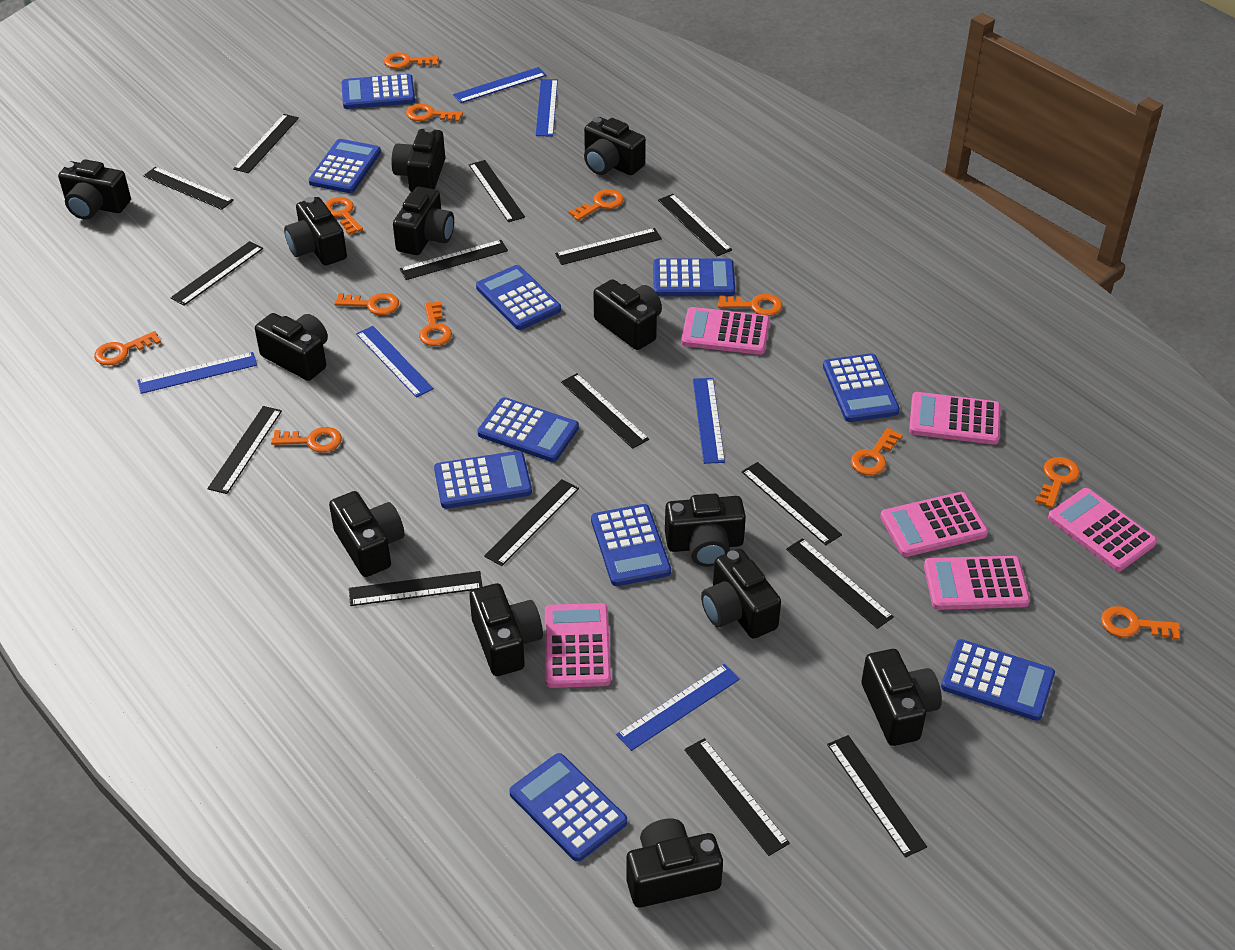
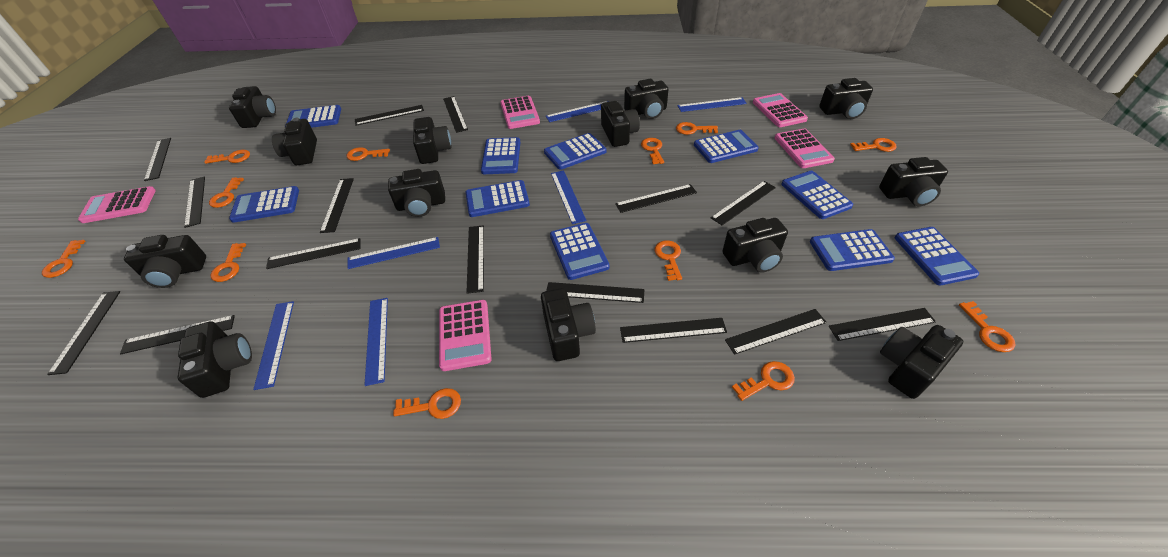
pink calculator: 6 -> 5

